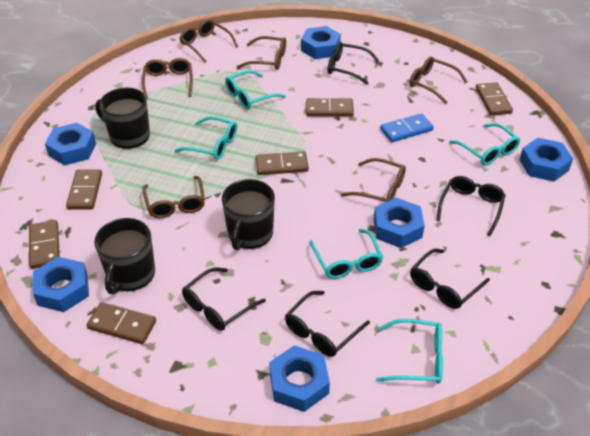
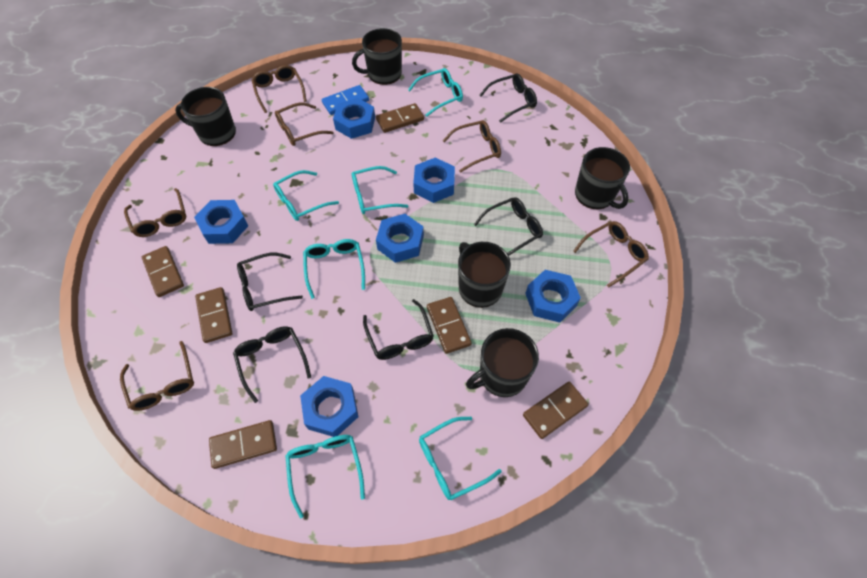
black mug: 3 -> 5
turquoise glasses: 5 -> 6

